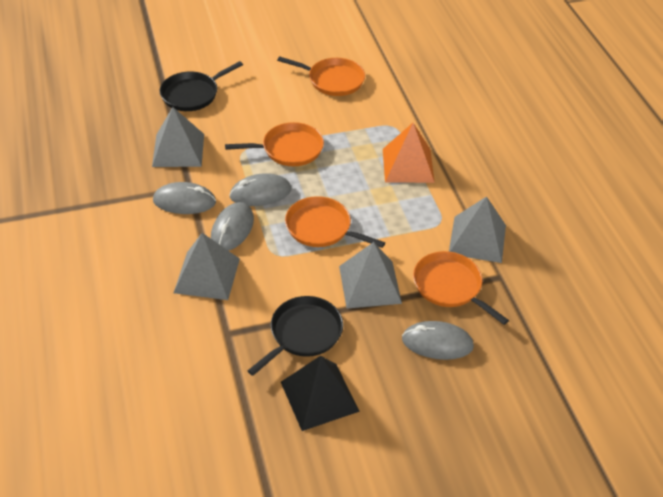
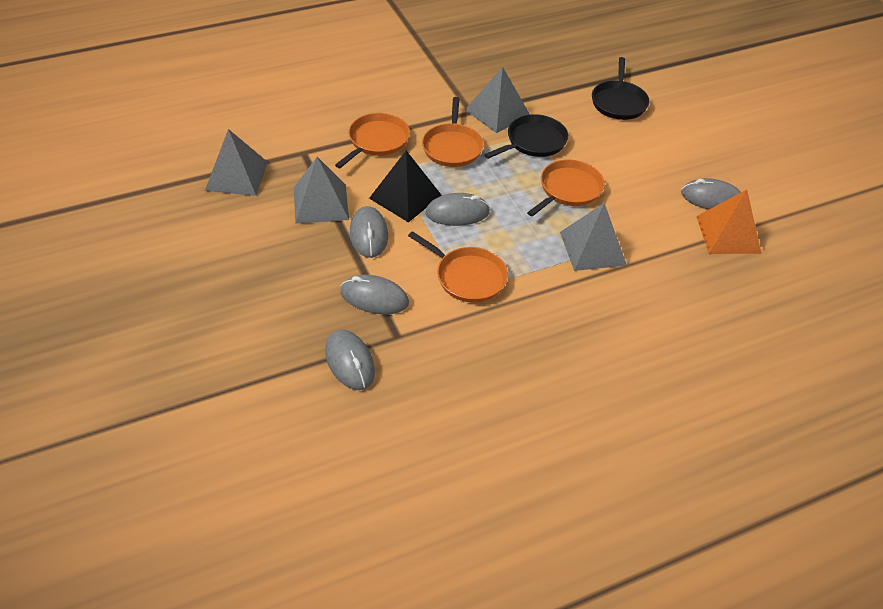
grey mouse: 4 -> 5

